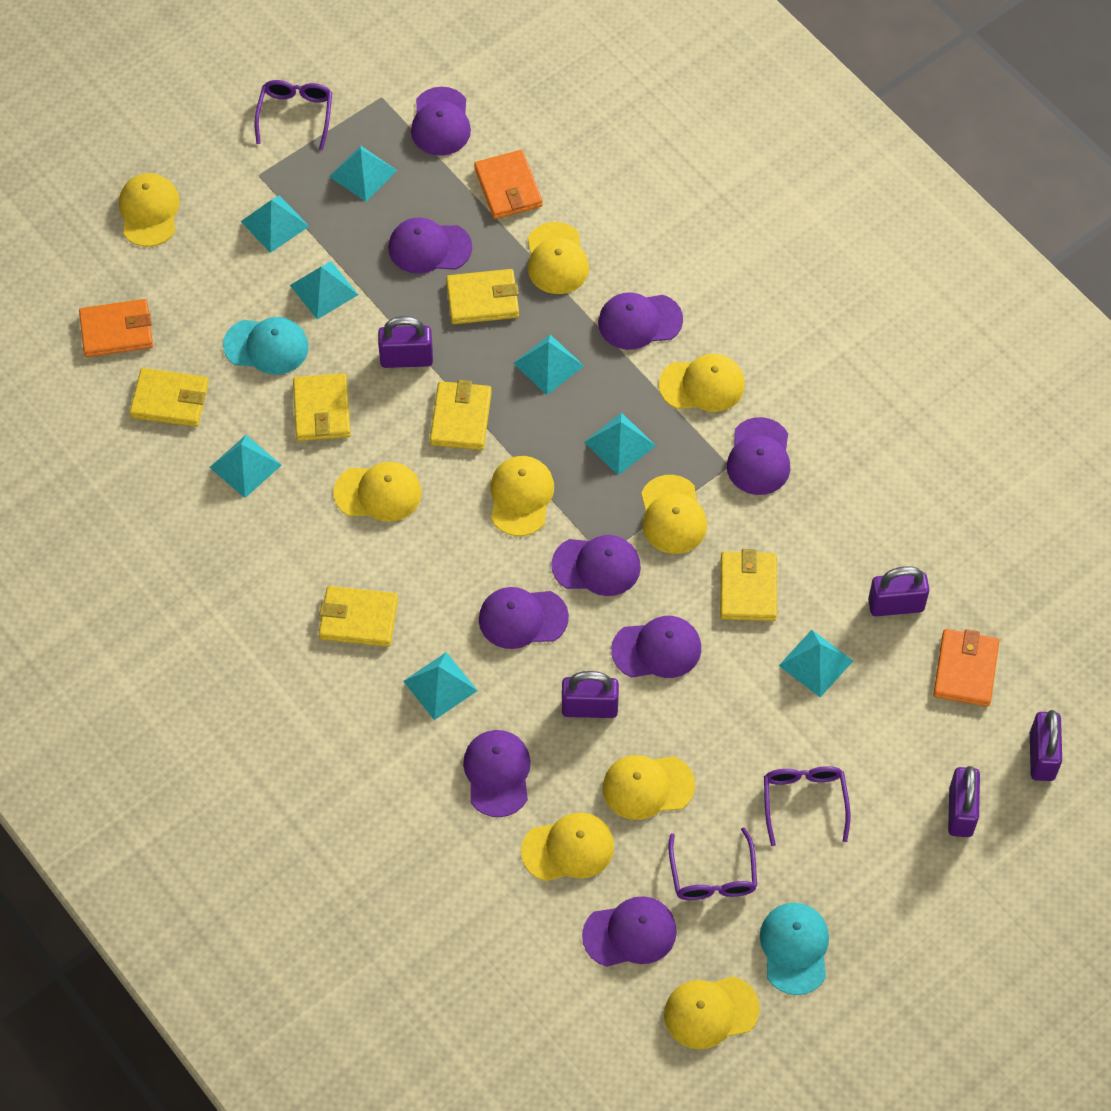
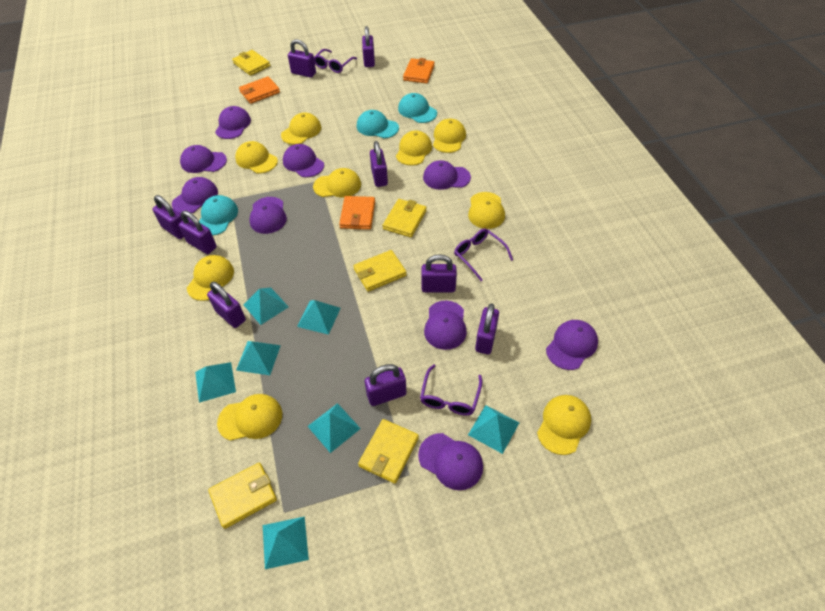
purple padlock: 5 -> 9
turquoise cap: 2 -> 3
turquoise pyramid: 8 -> 7
yellow wallet: 6 -> 5

